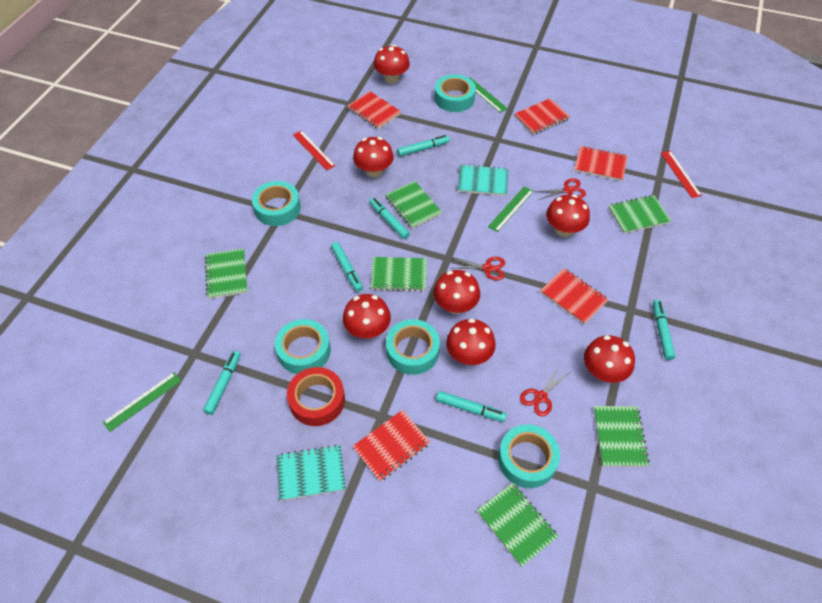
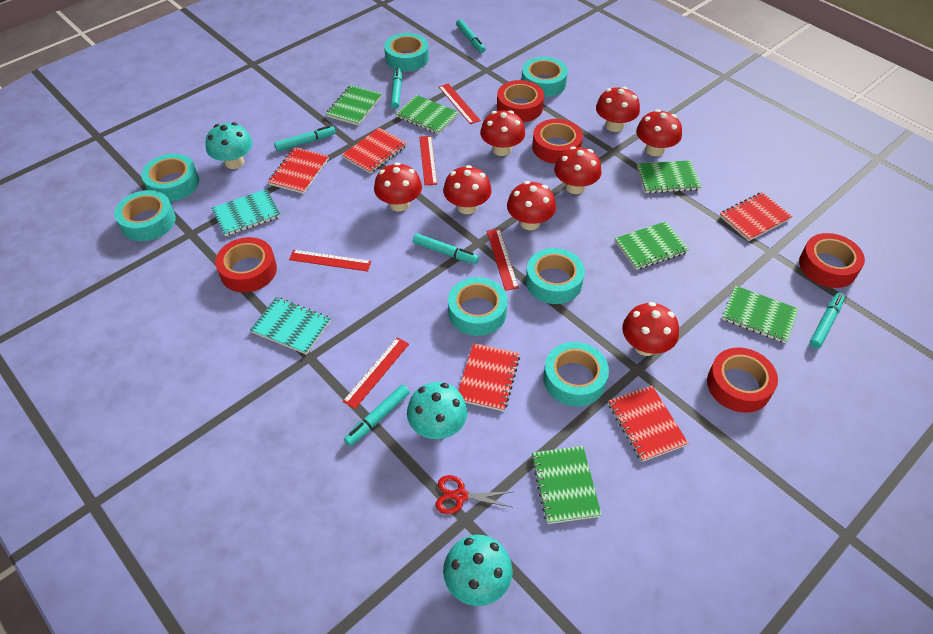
green ruler: 3 -> 0
red mushroom: 7 -> 8
red ruler: 2 -> 5
red scissors: 3 -> 1
red tape: 1 -> 5
turquoise mushroom: 0 -> 3
turquoise tape: 5 -> 7

